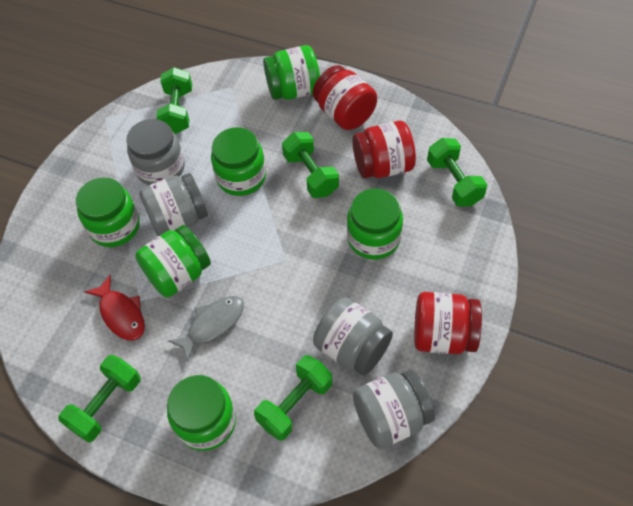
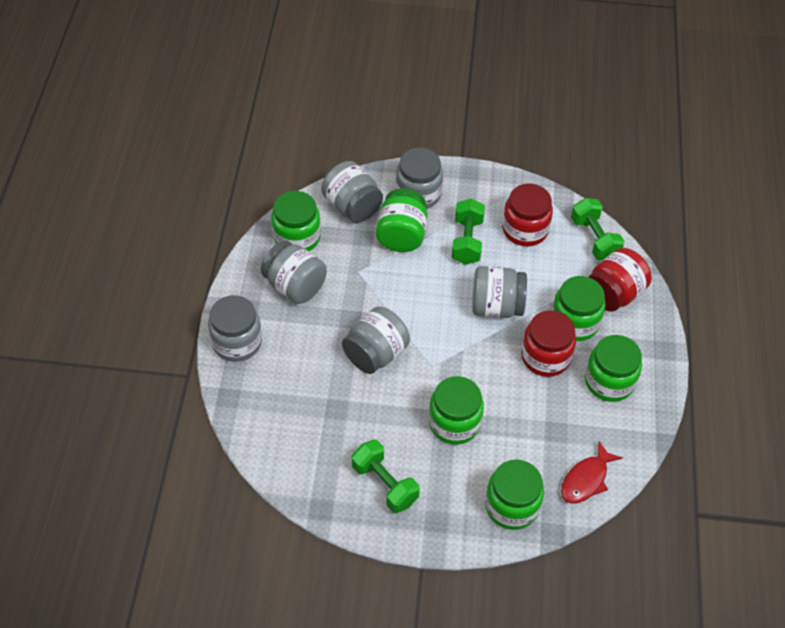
green dumbbell: 5 -> 3
grey fish: 1 -> 0
grey jar: 4 -> 6

